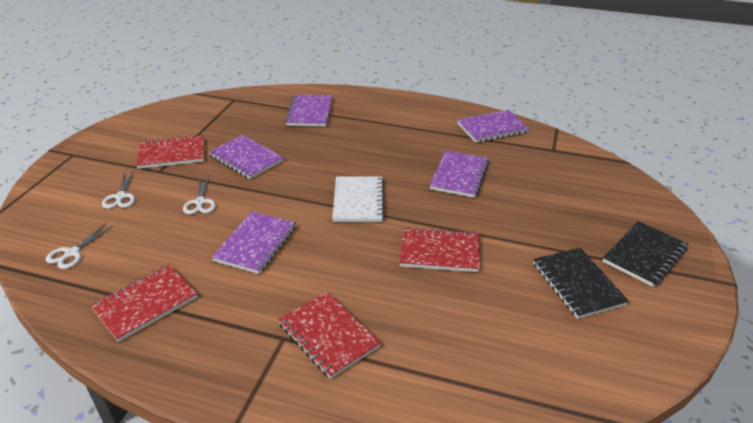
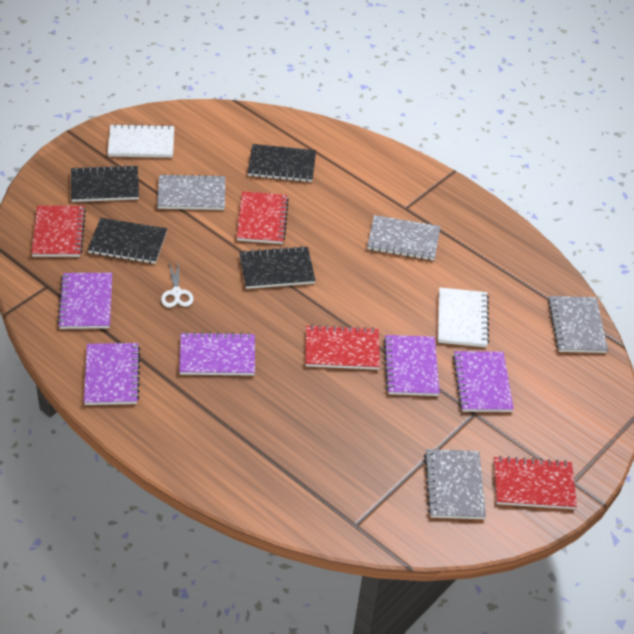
black notebook: 2 -> 4
grey notebook: 0 -> 4
white notebook: 1 -> 2
white scissors: 3 -> 1

